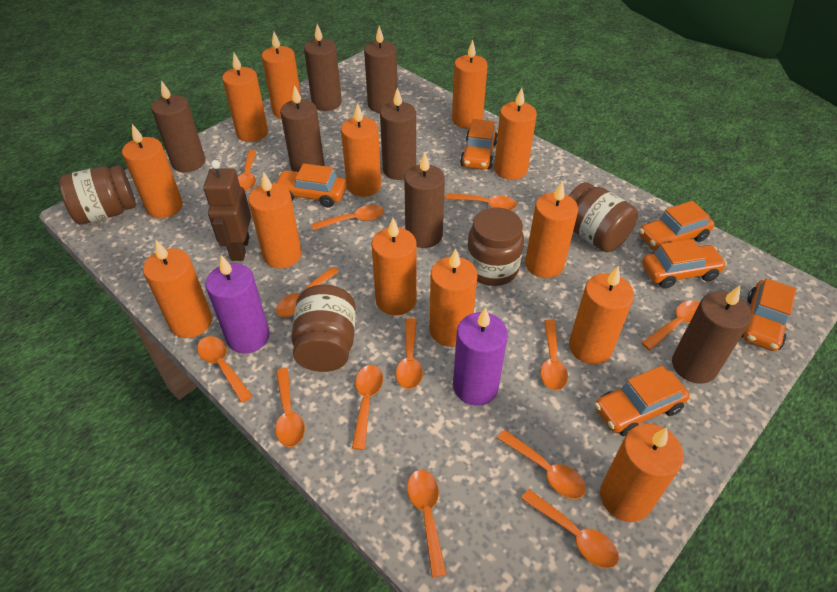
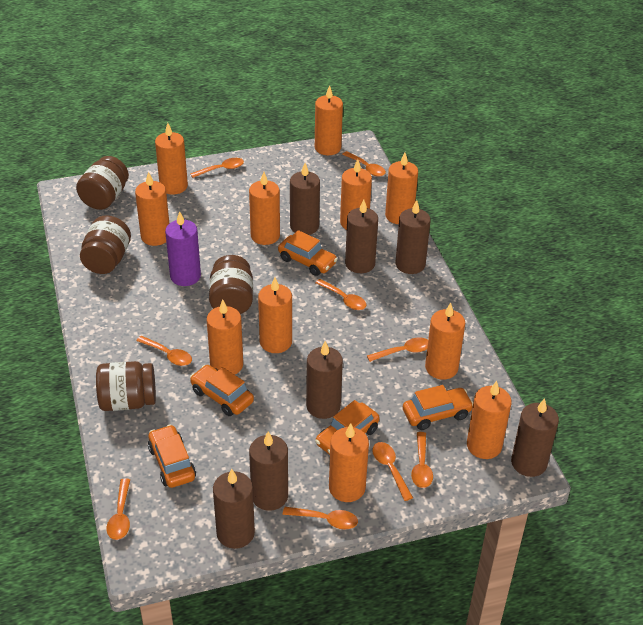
brown robot: 1 -> 0
orange candle: 13 -> 11
orange car: 6 -> 5
orange spoon: 13 -> 9
purple candle: 2 -> 1

